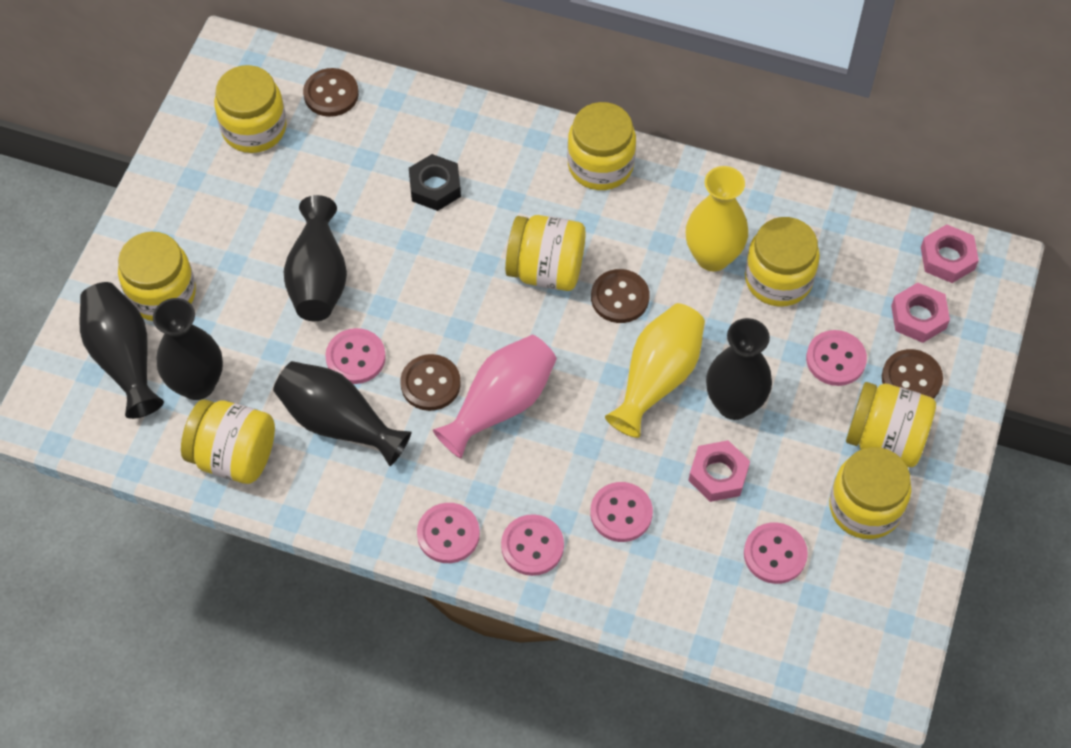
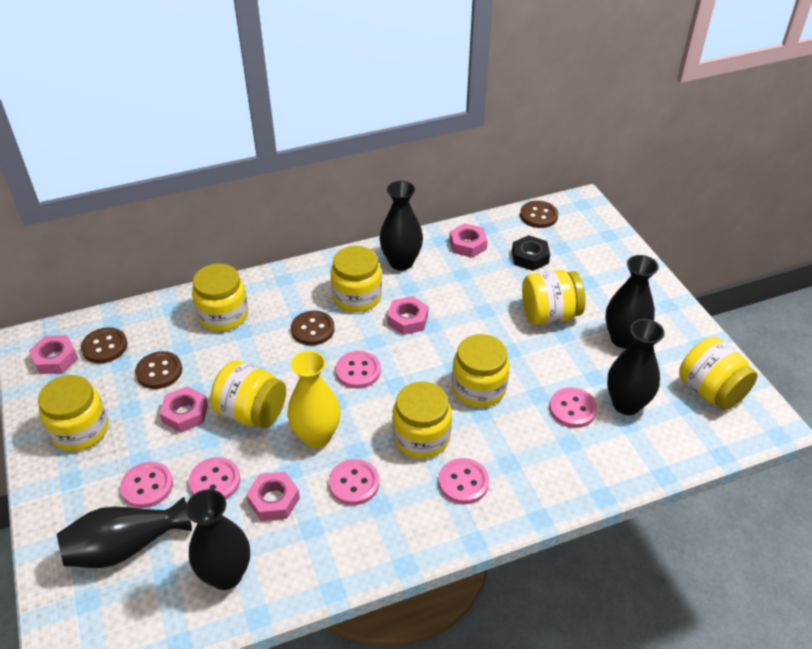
pink nut: 3 -> 5
pink vase: 1 -> 0
yellow vase: 2 -> 1

